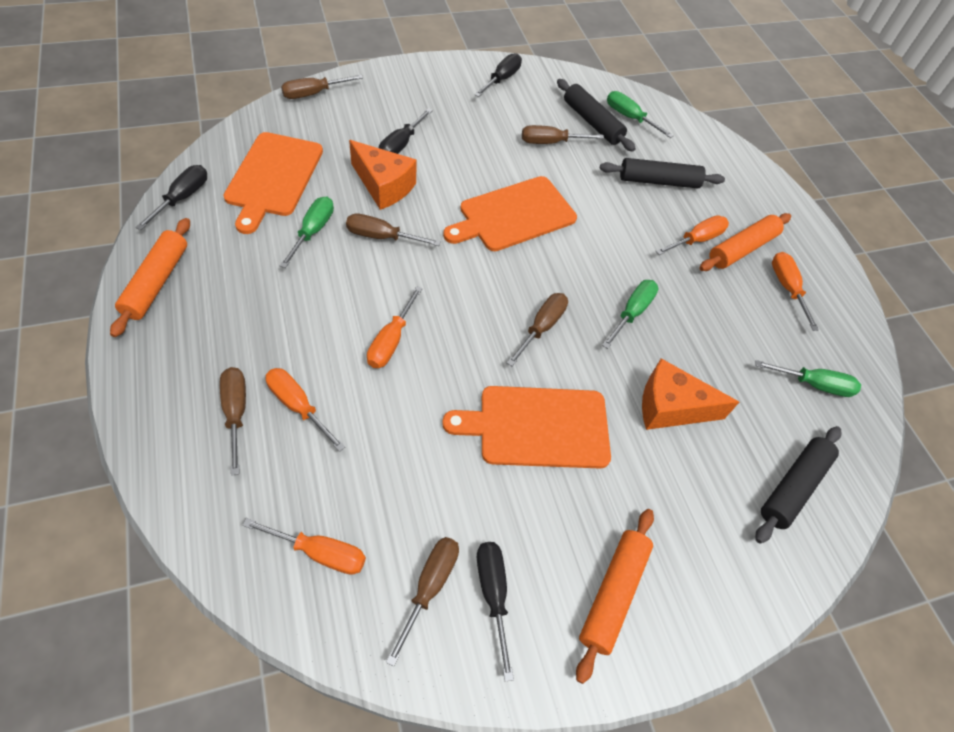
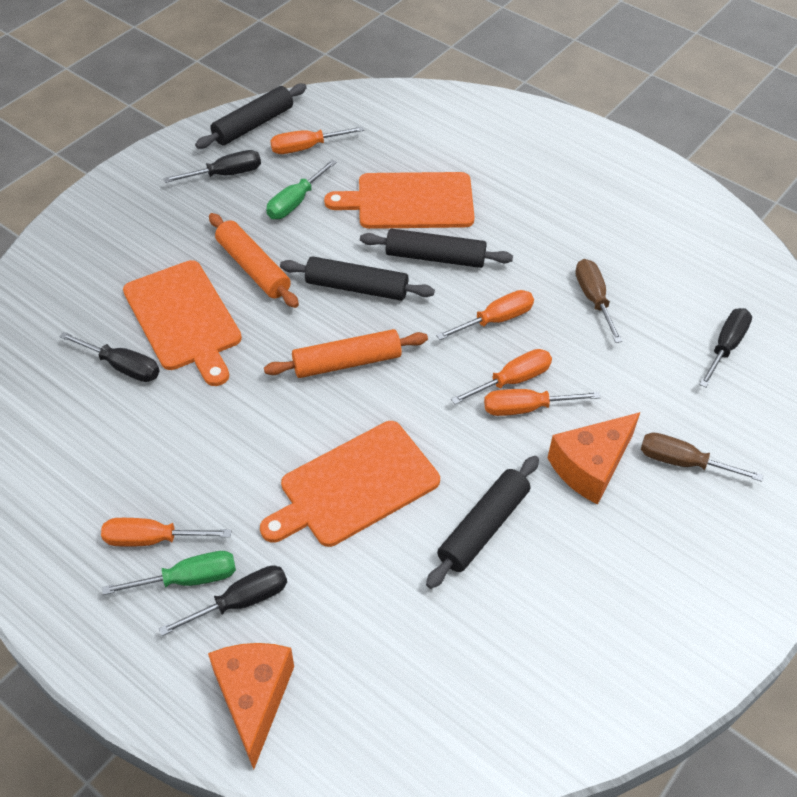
black rolling pin: 3 -> 4
brown screwdriver: 6 -> 2
green screwdriver: 4 -> 2
orange rolling pin: 3 -> 2

